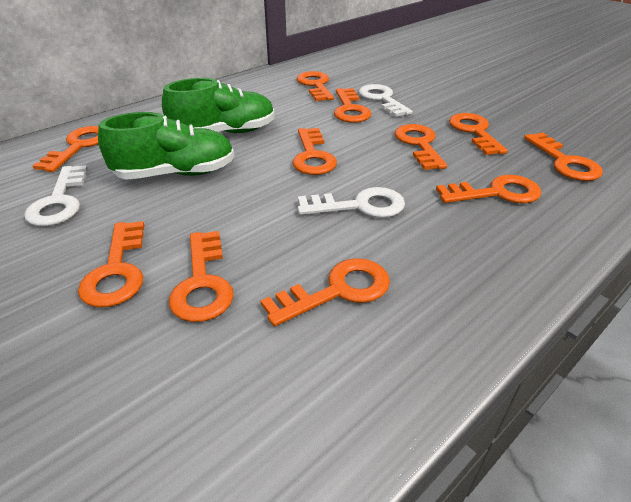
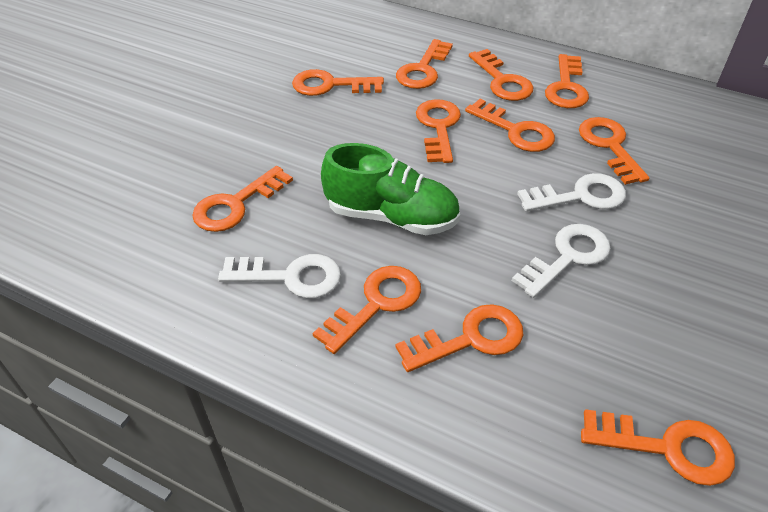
green shoe: 2 -> 1

